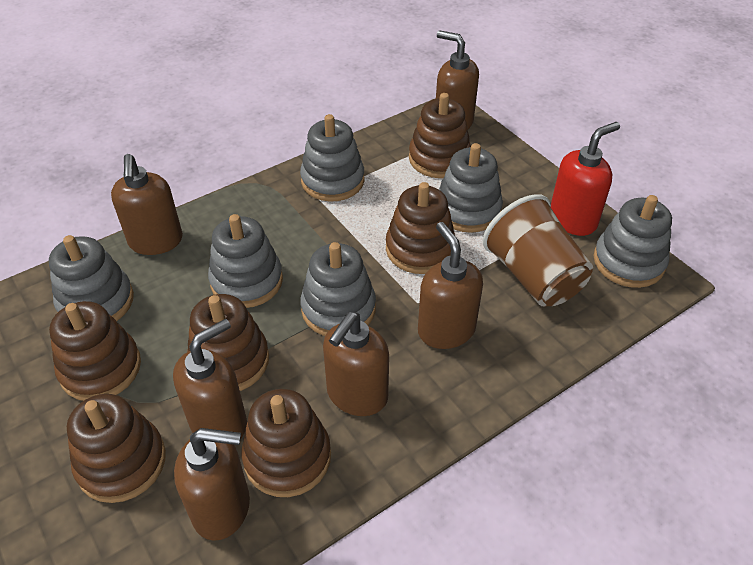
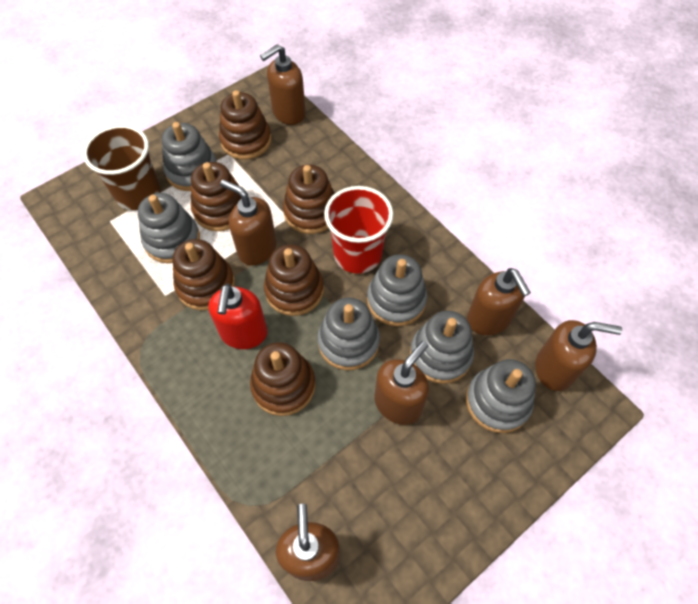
red cup: 0 -> 1

